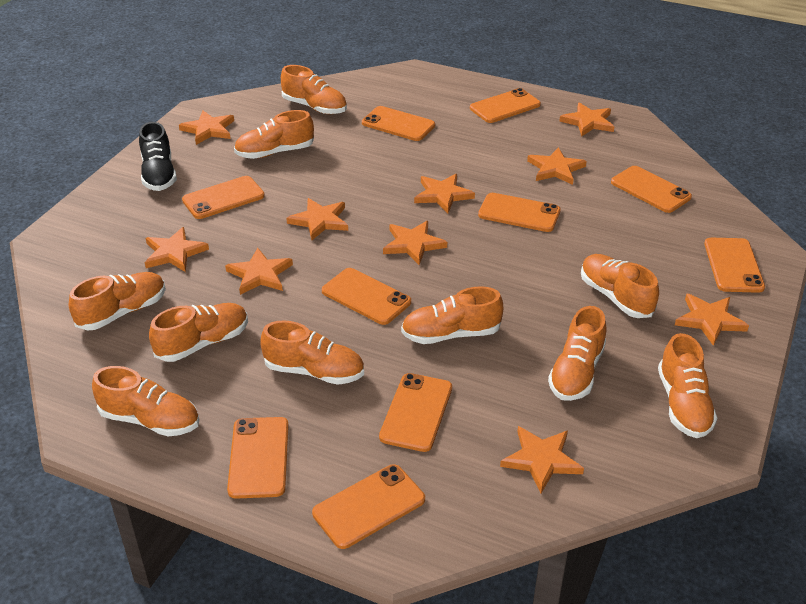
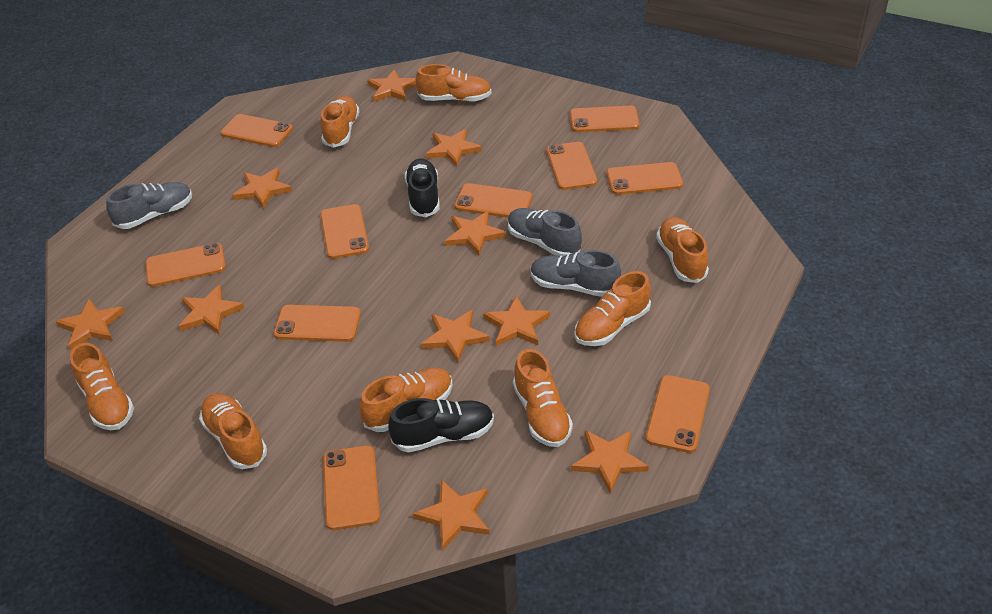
black shoe: 1 -> 2
grey shoe: 0 -> 3
orange shoe: 10 -> 8

